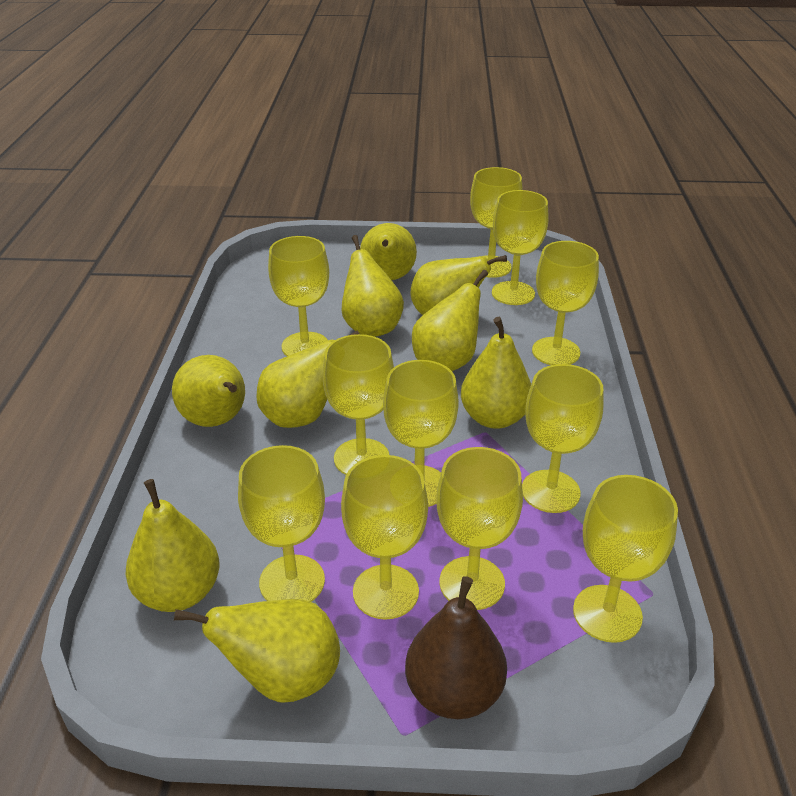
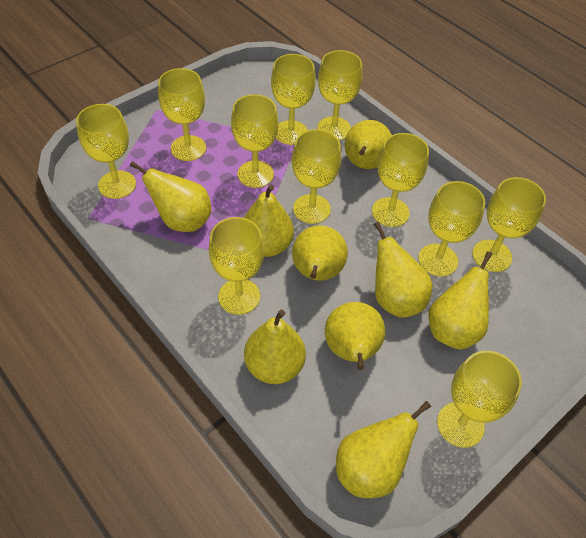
brown pear: 1 -> 0

